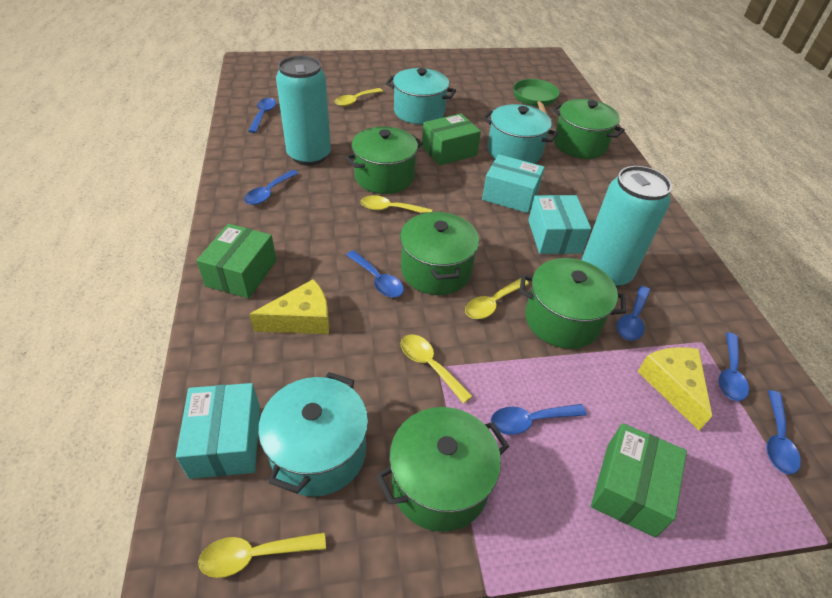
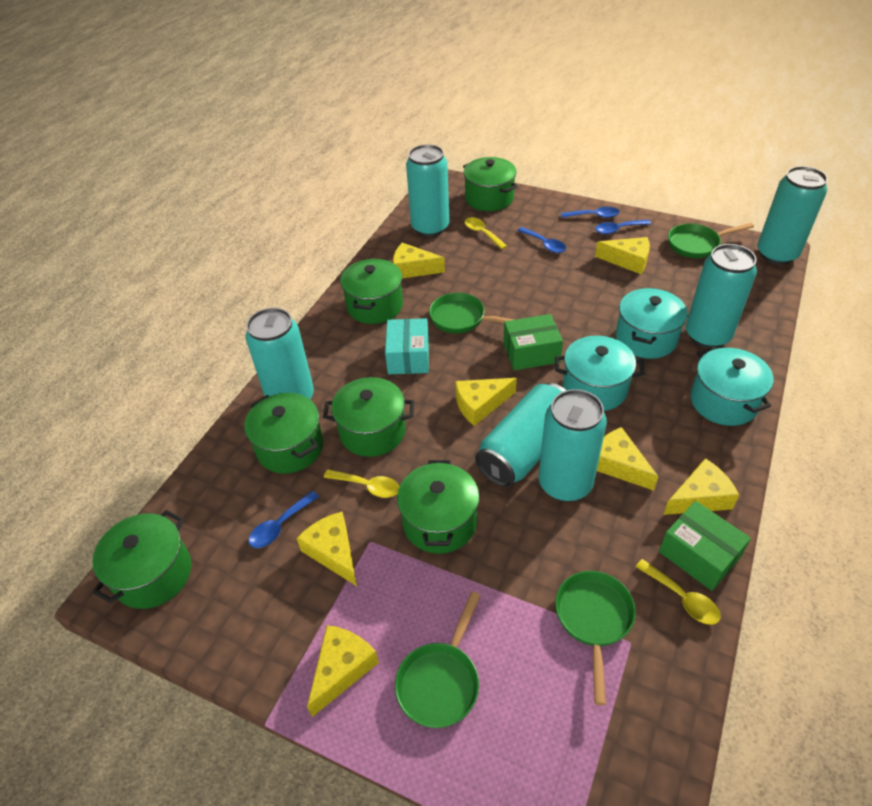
blue spoon: 7 -> 4
green box: 3 -> 2
green pan: 1 -> 4
green pot: 5 -> 6
turquoise box: 3 -> 1
turquoise can: 2 -> 6
yellow cheese: 2 -> 7
yellow spoon: 5 -> 3

